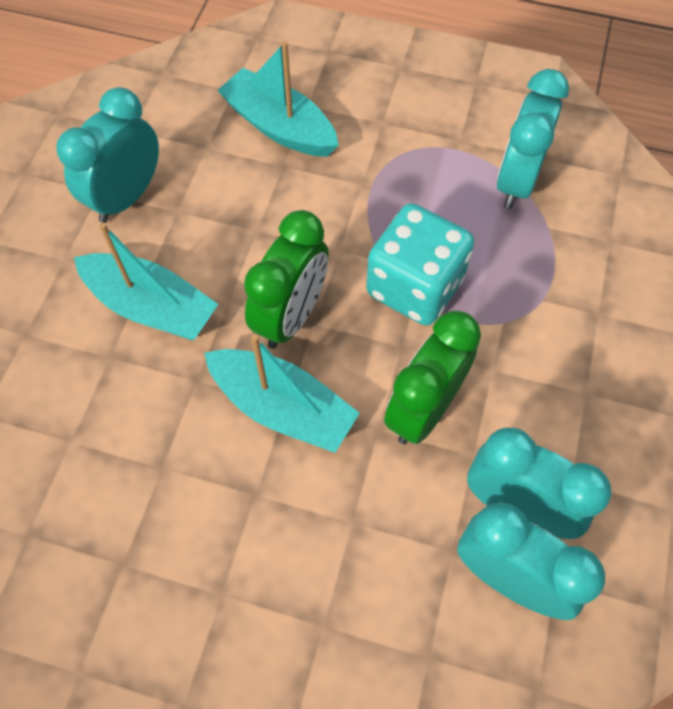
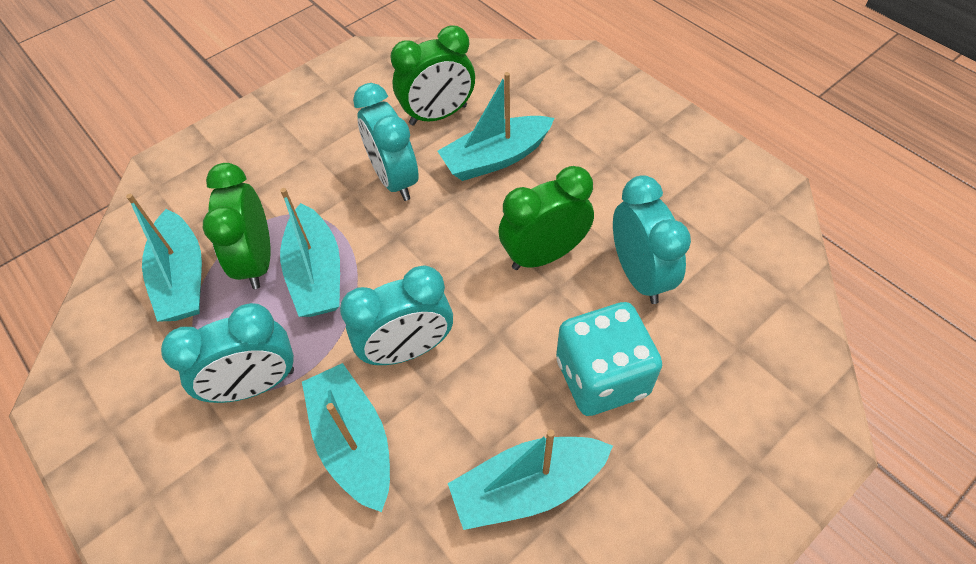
green clock: 2 -> 3
turquoise boat: 3 -> 5

